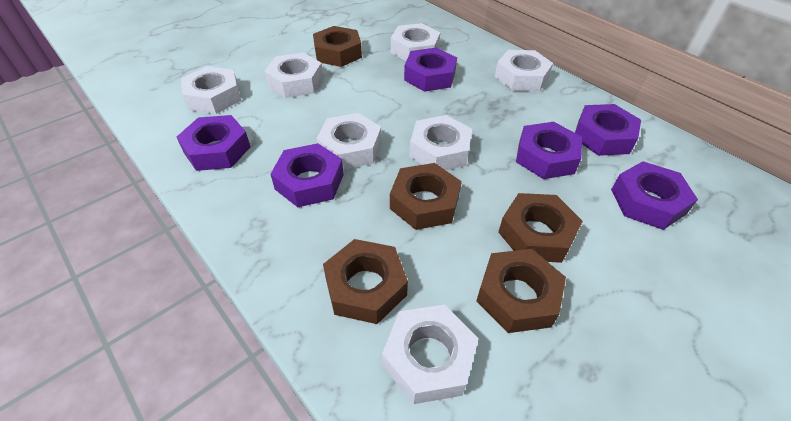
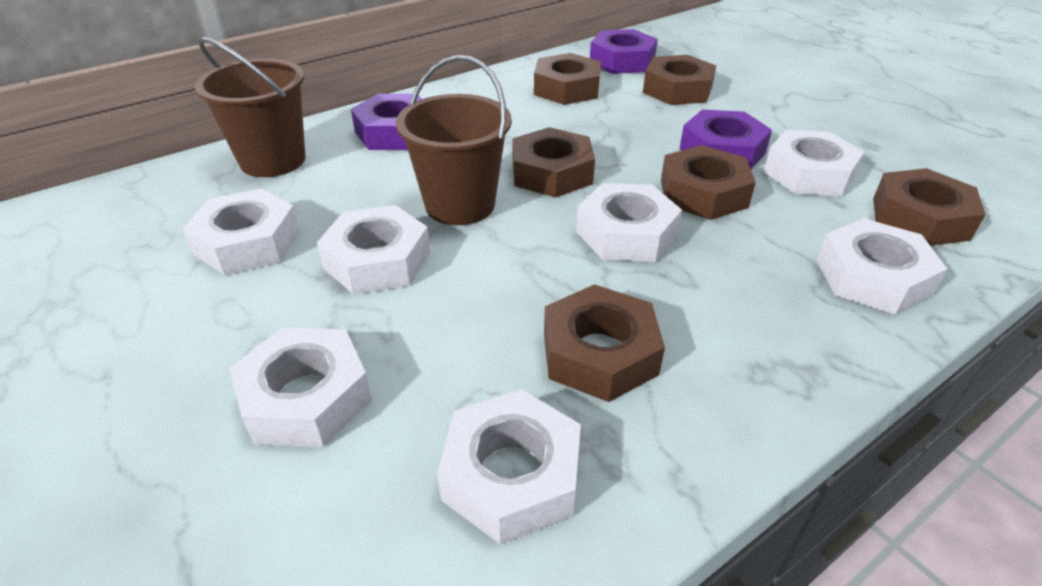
brown bucket: 0 -> 2
brown nut: 5 -> 6
purple nut: 6 -> 3

